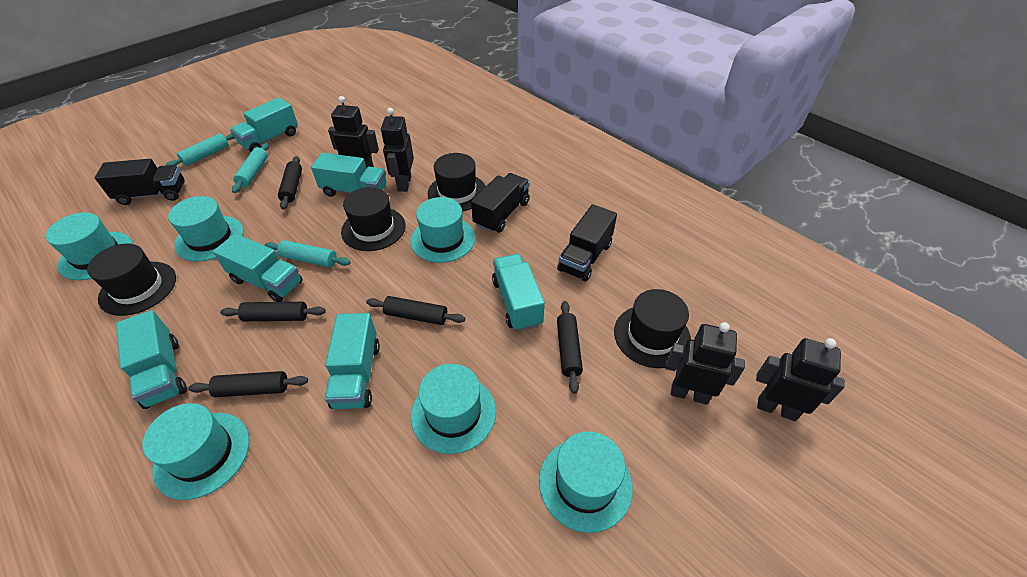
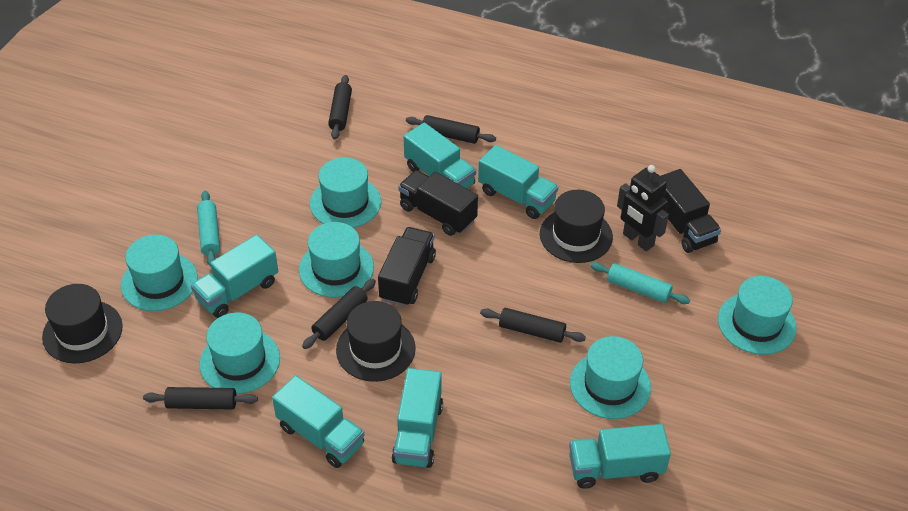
black hat: 4 -> 3
black robot: 4 -> 1
turquoise rolling pin: 3 -> 2

